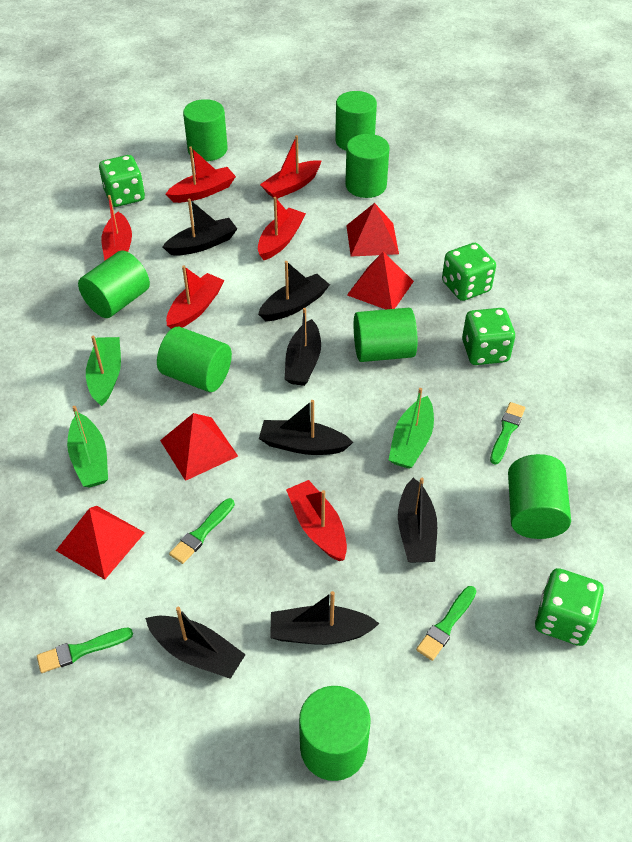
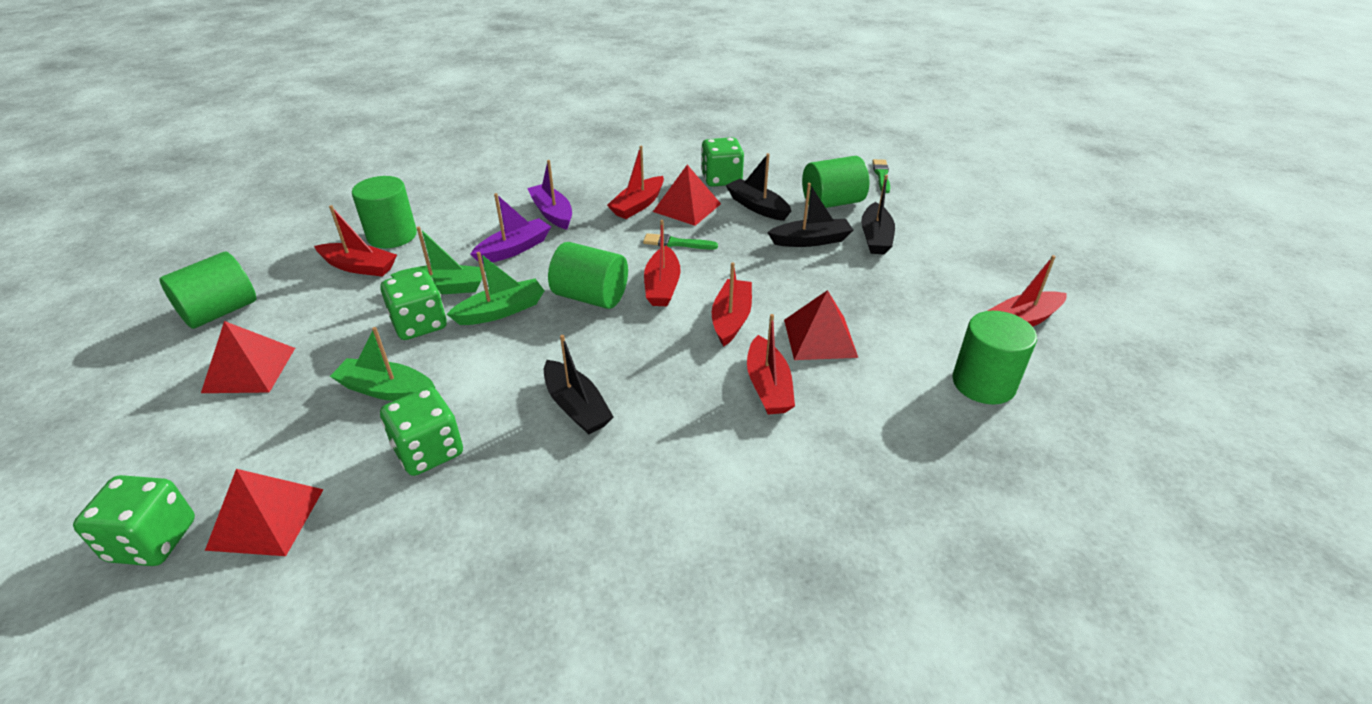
black boat: 7 -> 4
green brush: 4 -> 2
green cylinder: 8 -> 5
purple boat: 0 -> 2

